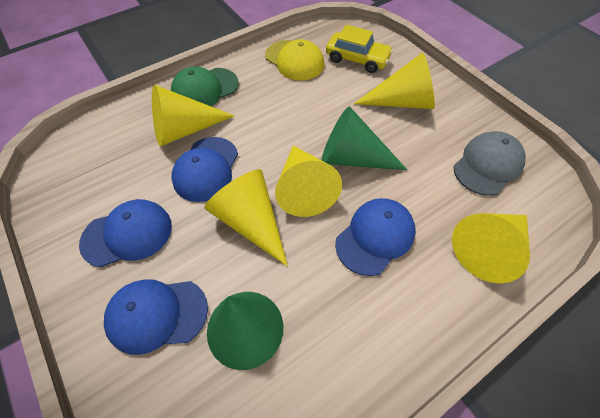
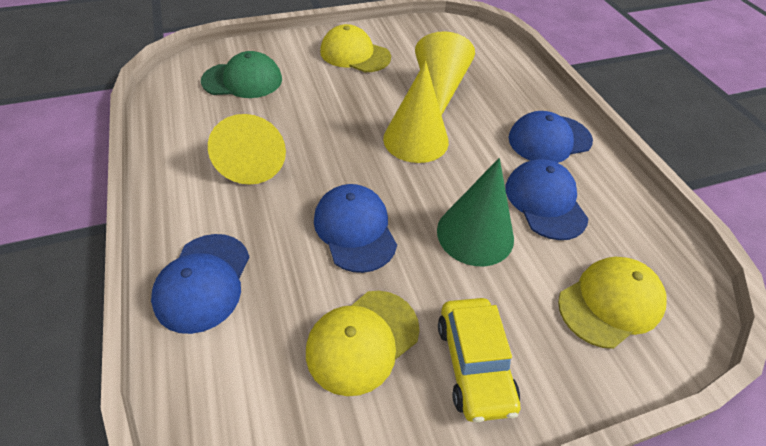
green cone: 2 -> 1
grey cap: 1 -> 0
yellow cap: 1 -> 3
yellow cone: 5 -> 3

